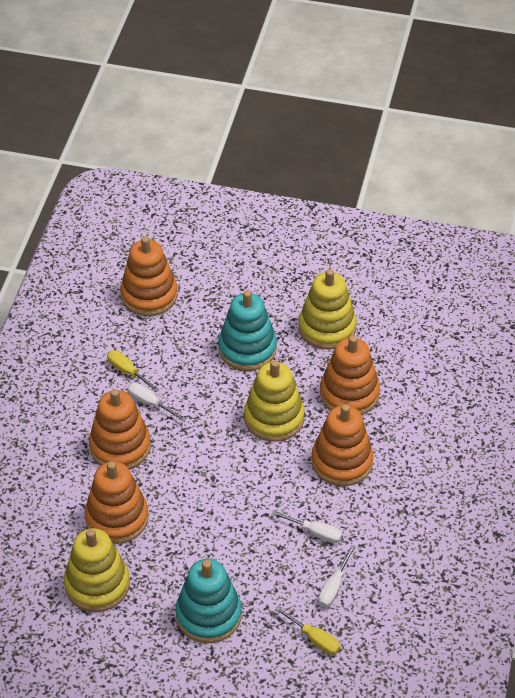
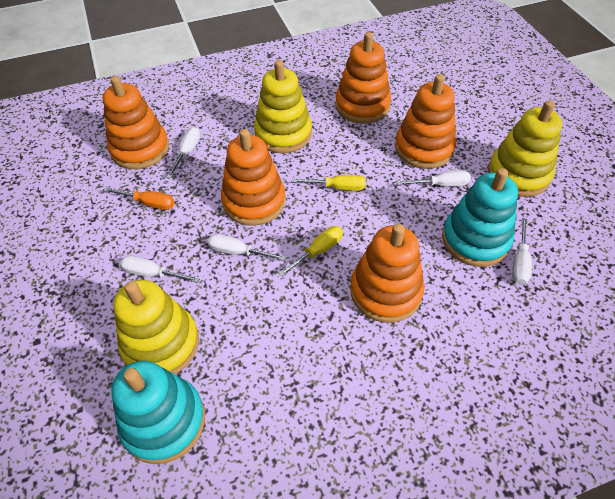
orange screwdriver: 0 -> 1
white screwdriver: 3 -> 5

